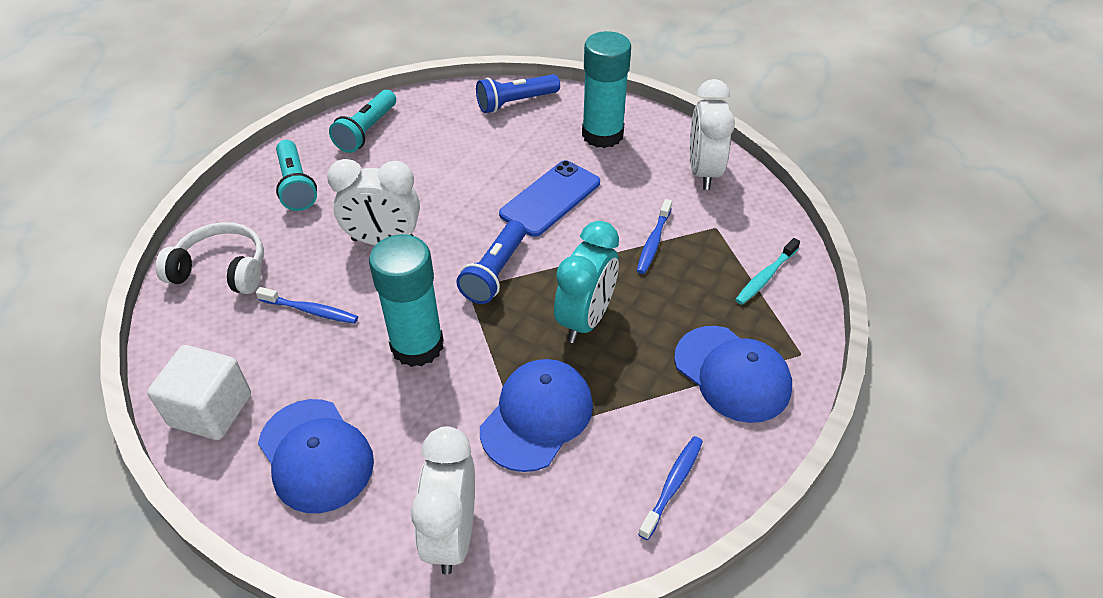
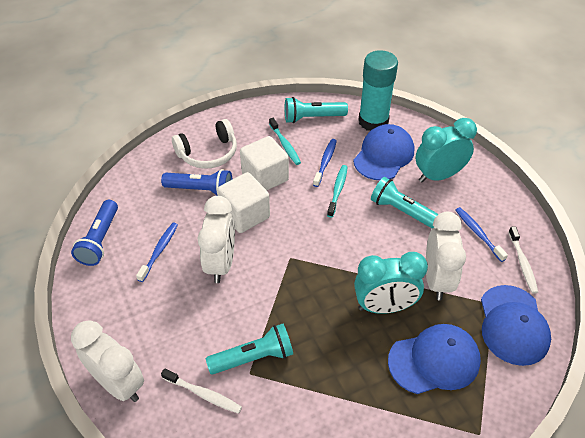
blue phone: 1 -> 0
turquoise clock: 1 -> 2
turquoise flashlight: 2 -> 3
turquoise glue stick: 2 -> 1
turquoise toothbrush: 1 -> 2
white cube: 1 -> 2
white toothbrush: 0 -> 2

